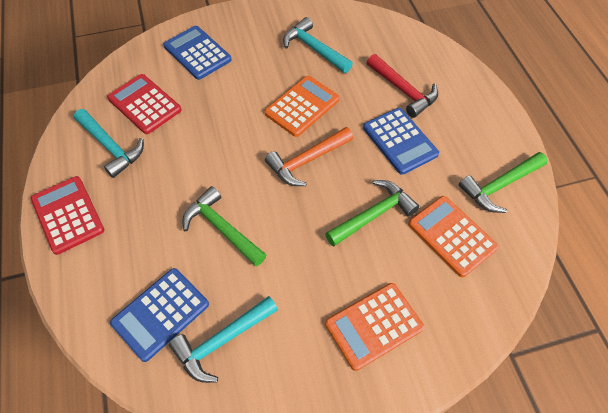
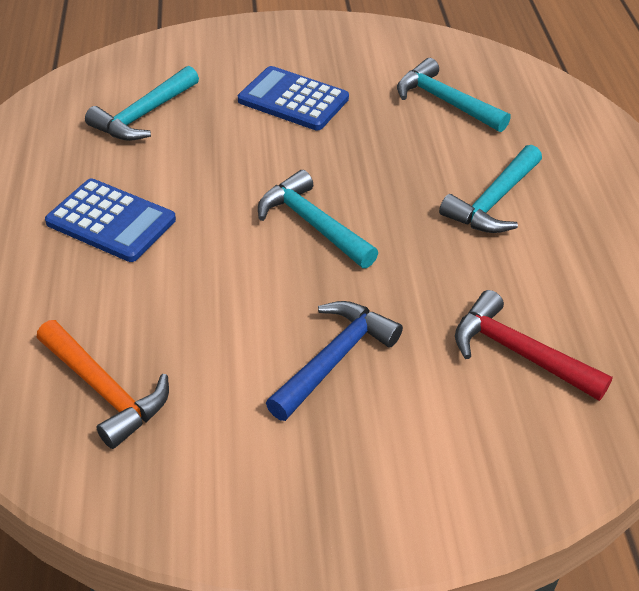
blue calculator: 3 -> 2
blue hammer: 0 -> 1
green hammer: 3 -> 0
orange calculator: 3 -> 0
red calculator: 2 -> 0
turquoise hammer: 3 -> 4

